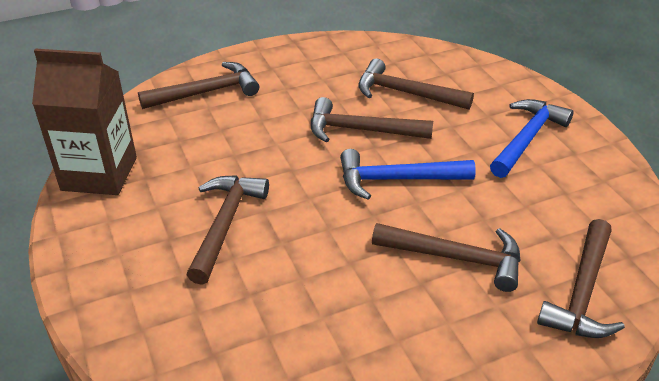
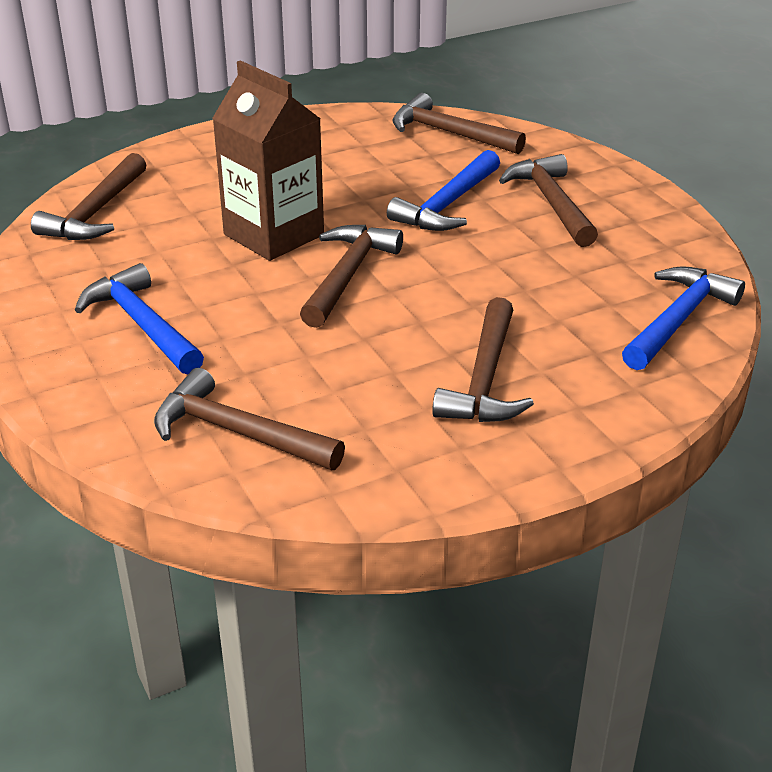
blue hammer: 2 -> 3

